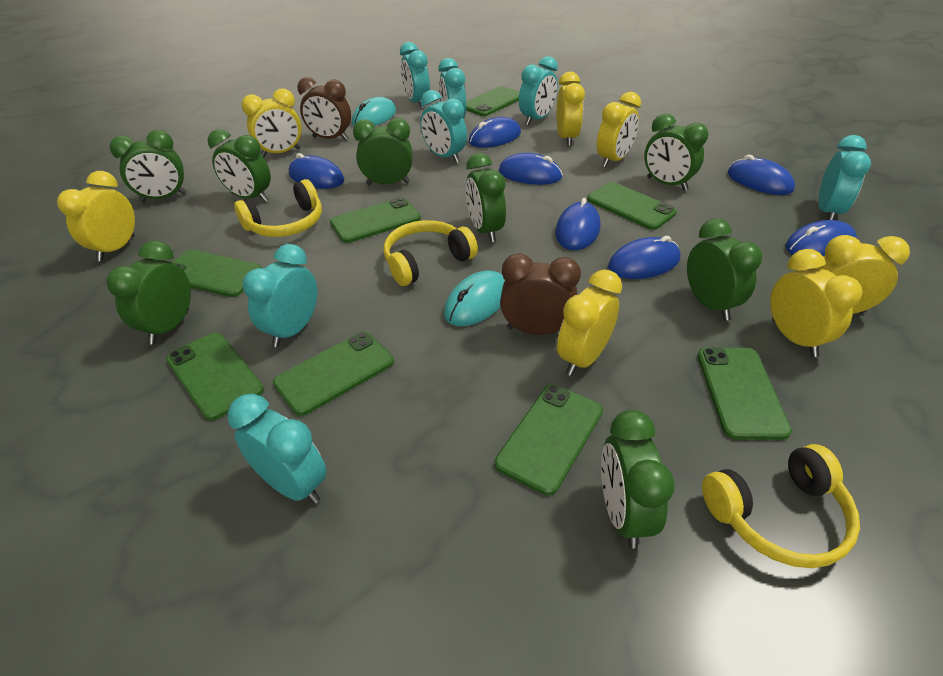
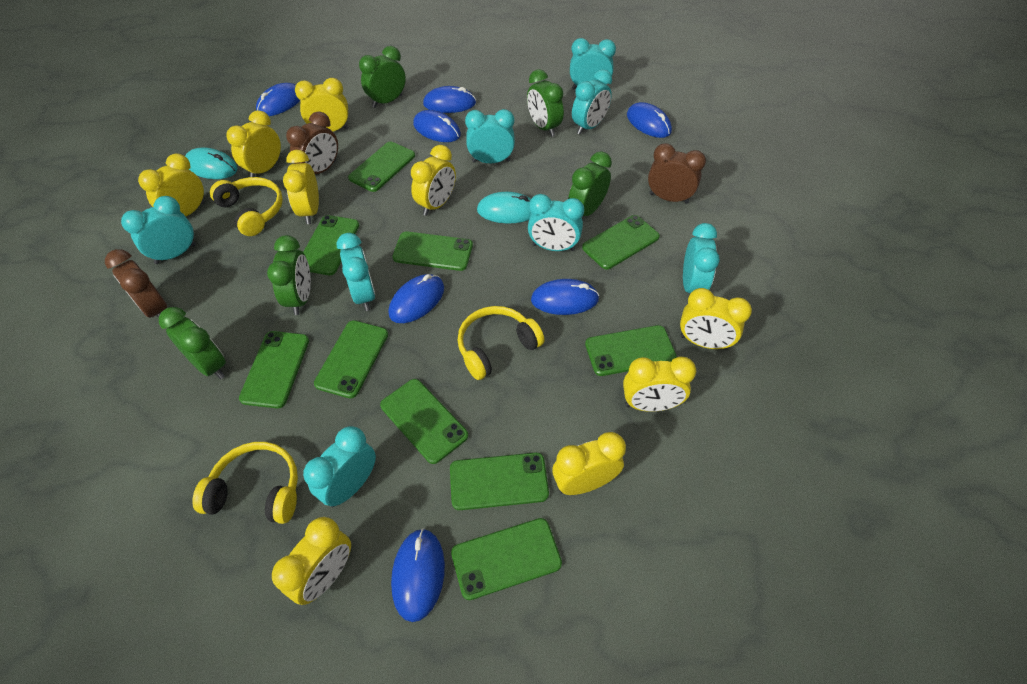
brown clock: 2 -> 3
green clock: 8 -> 5
green phone: 8 -> 10
turquoise clock: 7 -> 8
yellow clock: 7 -> 9

